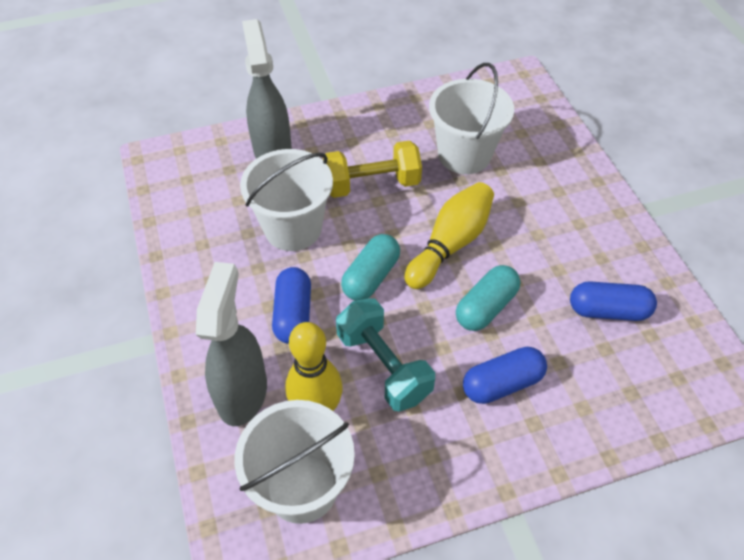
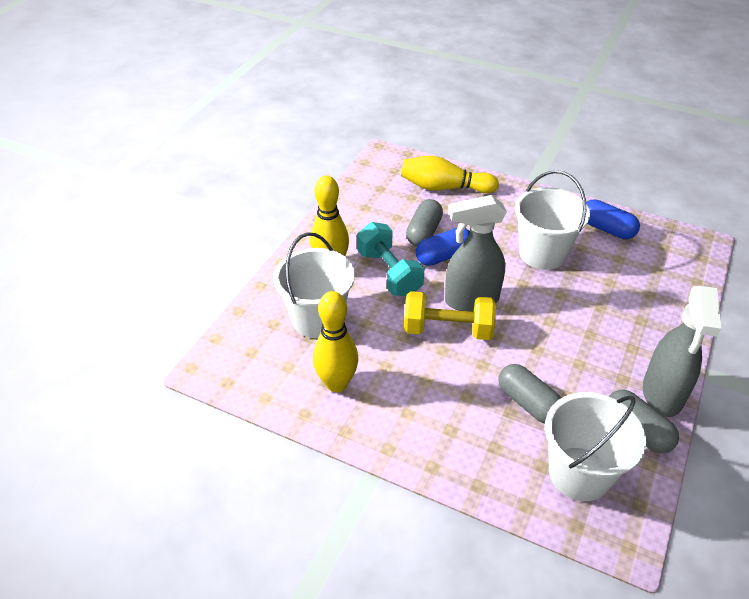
blue capsule: 3 -> 2
grey capsule: 0 -> 3
turquoise capsule: 2 -> 0
yellow bowling pin: 2 -> 3

